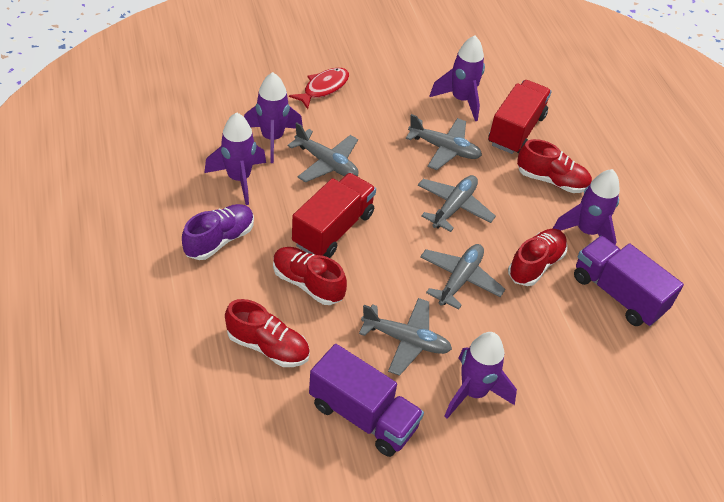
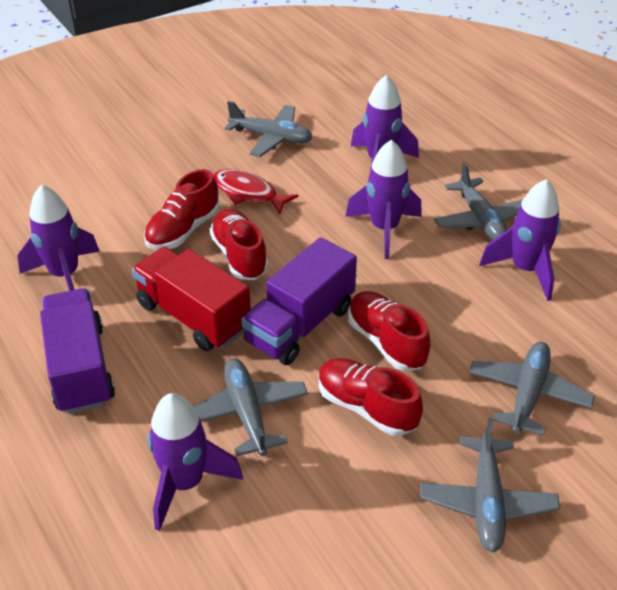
purple shoe: 1 -> 0
red truck: 2 -> 1

